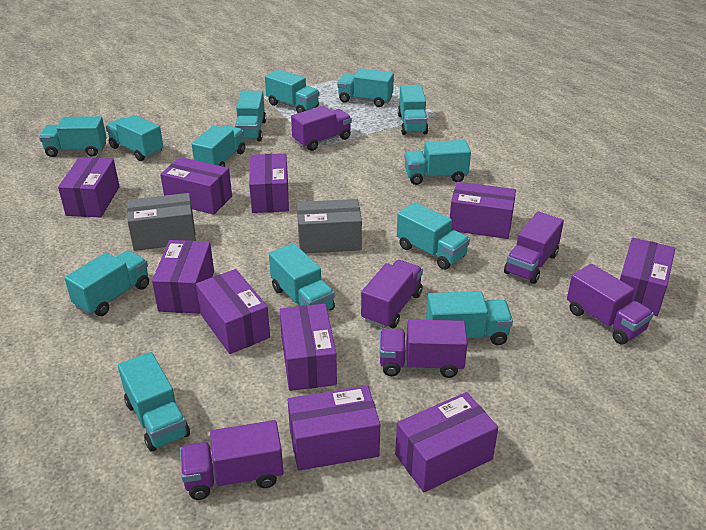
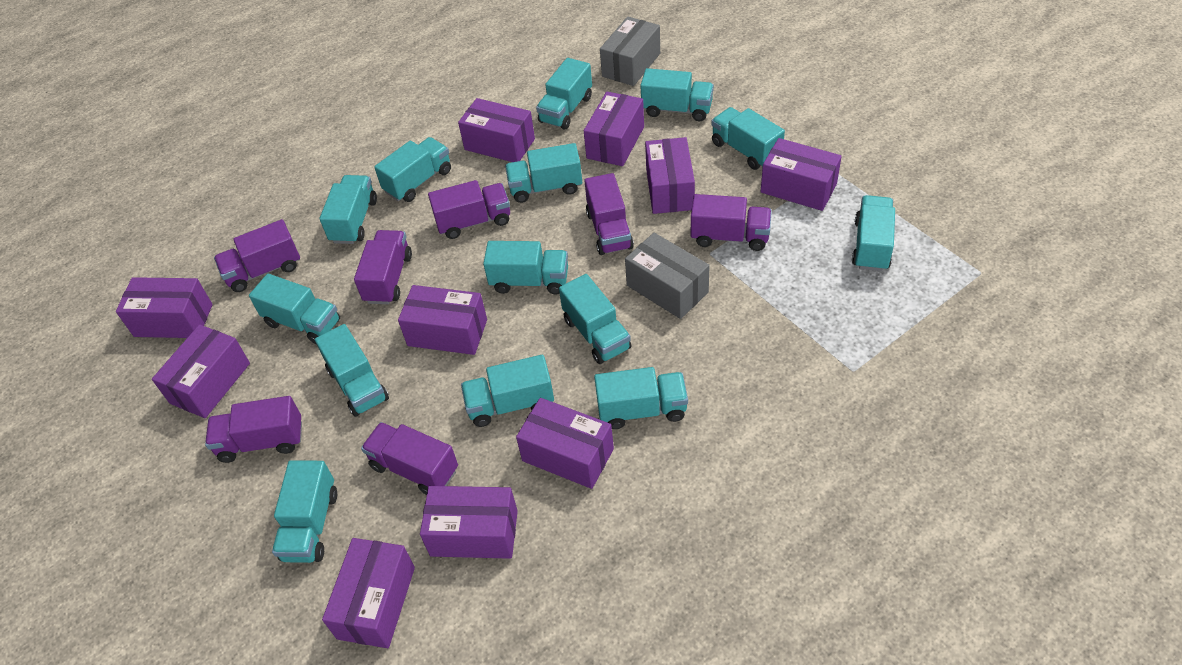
purple truck: 6 -> 7
turquoise truck: 13 -> 14

